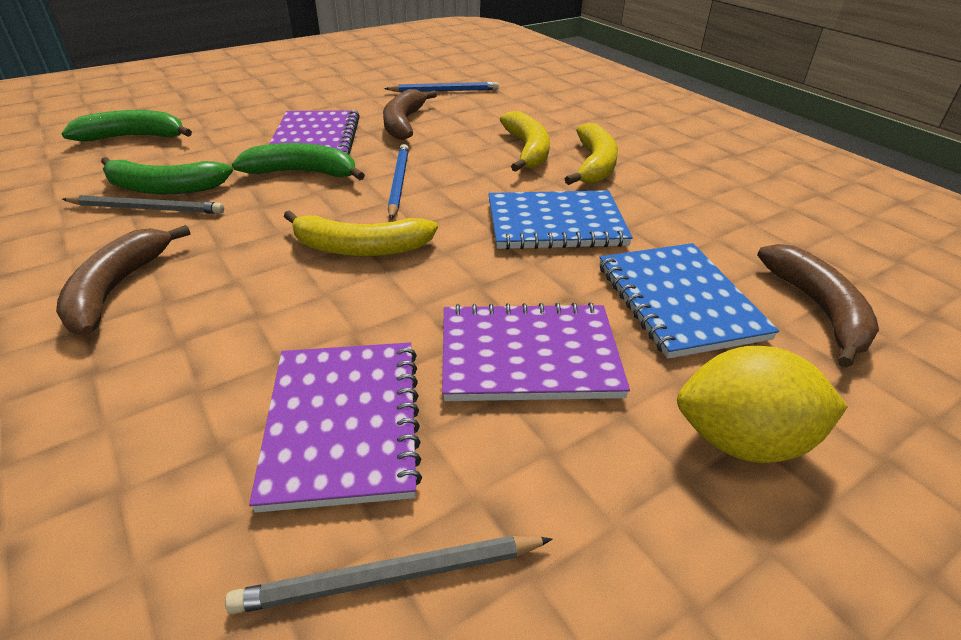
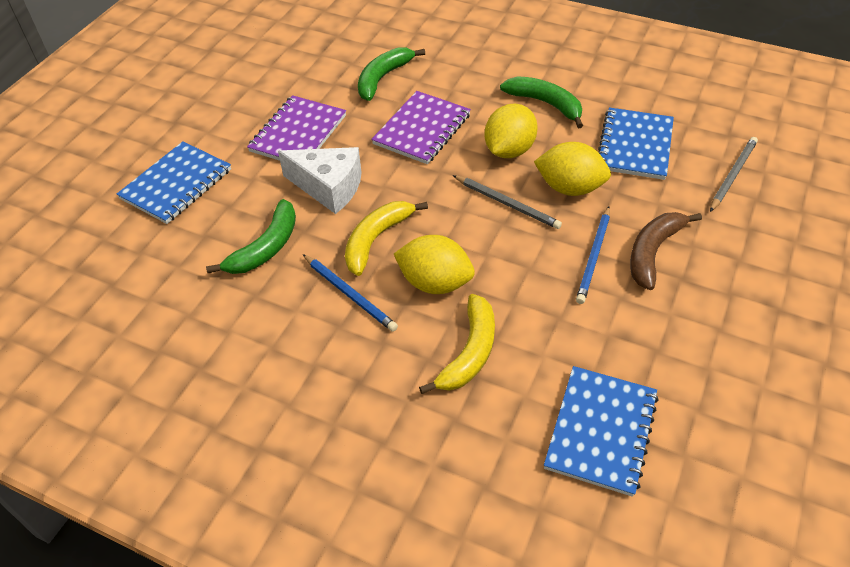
blue notebook: 2 -> 3
brown banana: 3 -> 1
purple notebook: 3 -> 2
white cheese: 0 -> 1
yellow banana: 3 -> 2
yellow lemon: 1 -> 3

